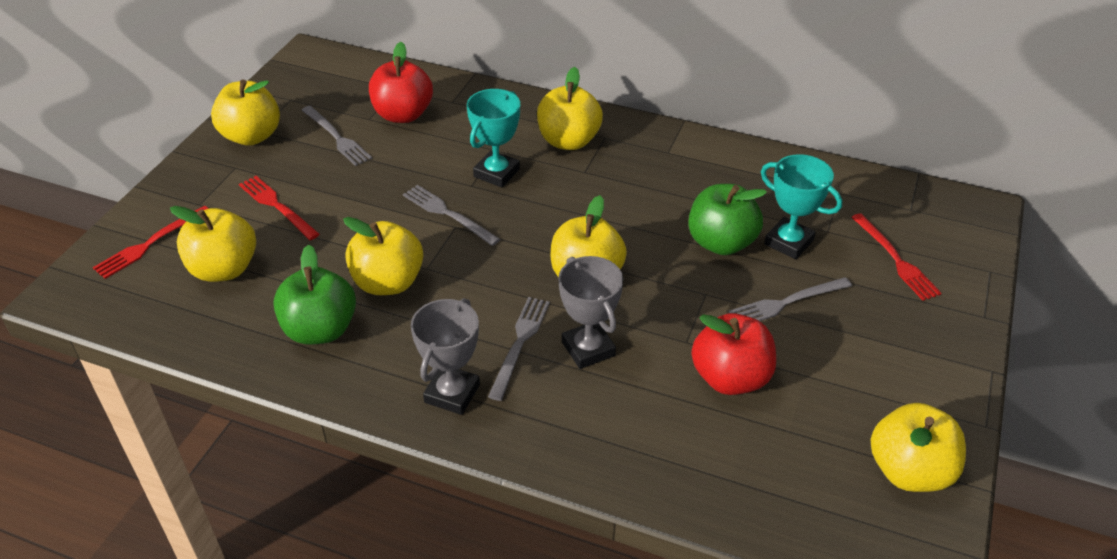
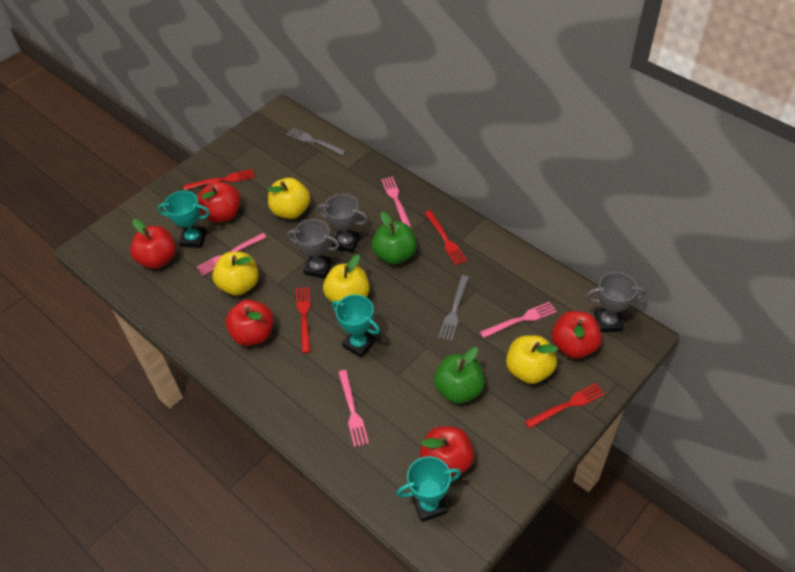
grey fork: 4 -> 2
grey trophy: 2 -> 3
pink fork: 0 -> 4
red apple: 2 -> 5
red fork: 3 -> 4
turquoise trophy: 2 -> 3
yellow apple: 6 -> 4

